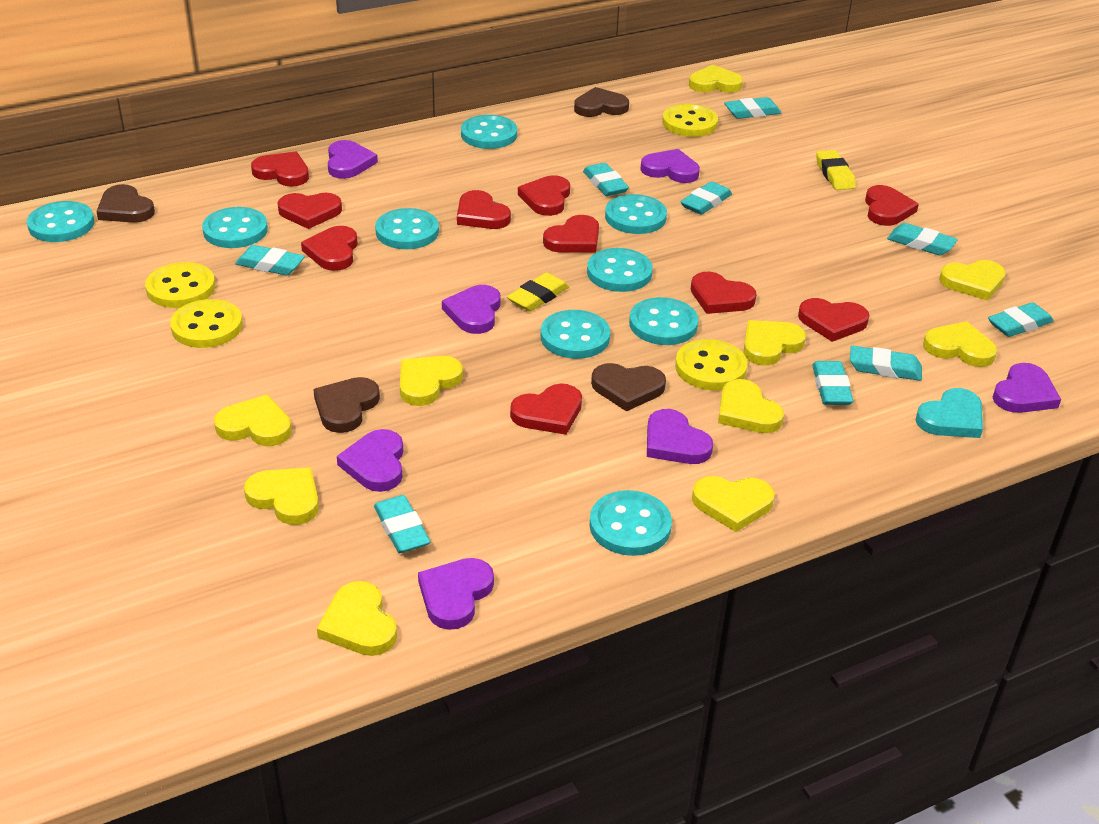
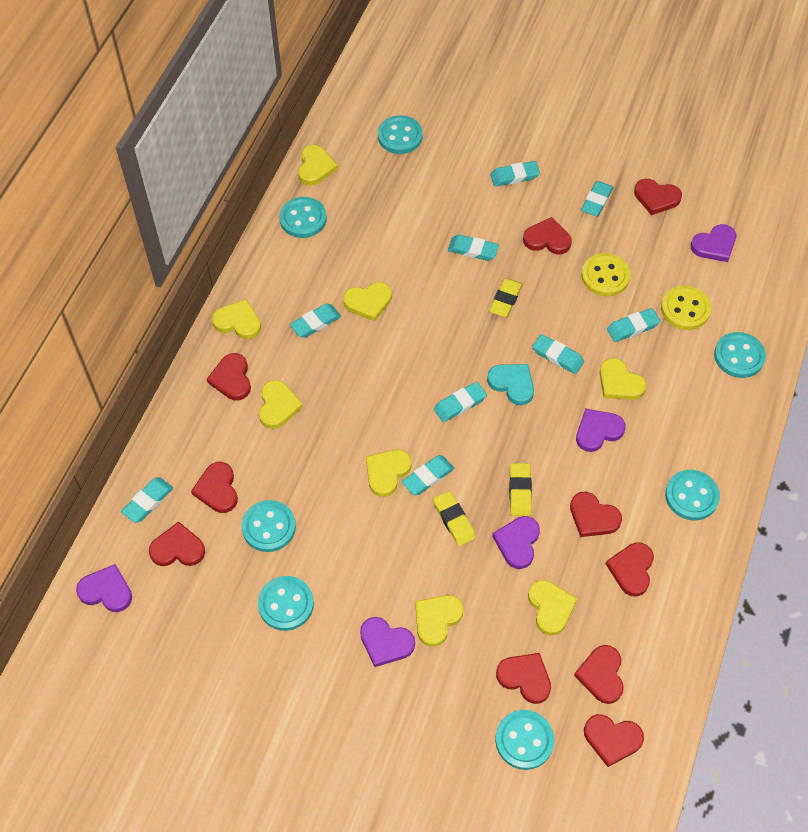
brown heart: 4 -> 0
purple heart: 7 -> 5
turquoise button: 9 -> 7
yellow button: 4 -> 2
yellow eraser: 2 -> 3
yellow heart: 10 -> 8

